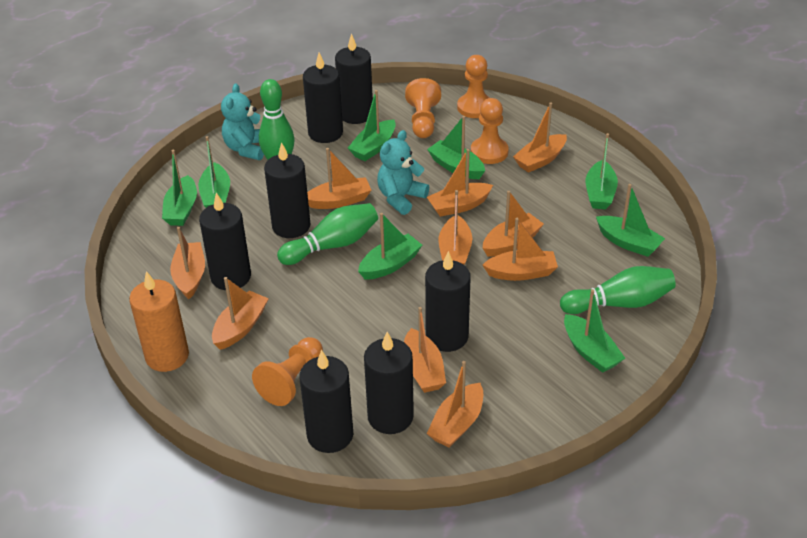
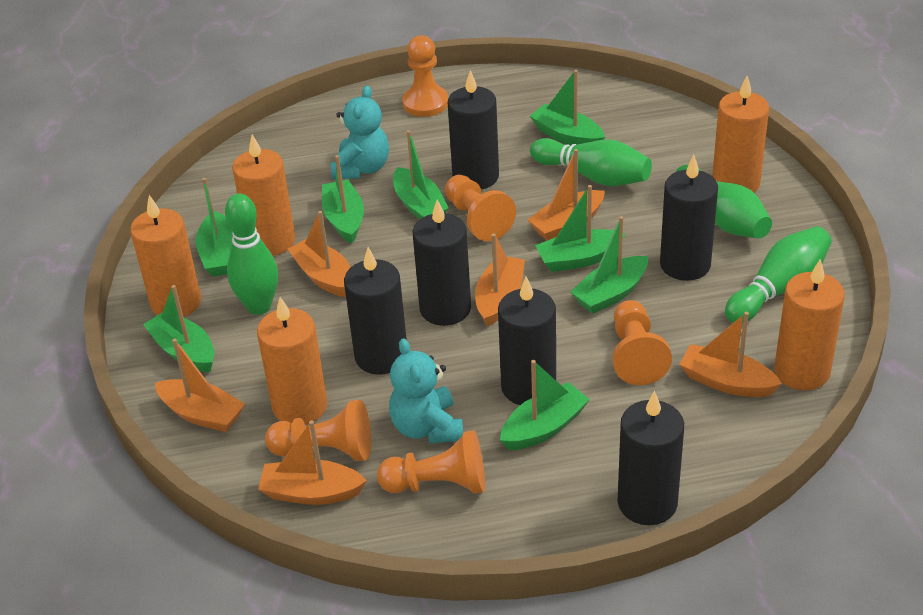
black candle: 7 -> 6
green bowling pin: 3 -> 4
orange boat: 10 -> 6
orange candle: 1 -> 5
orange pawn: 4 -> 5

